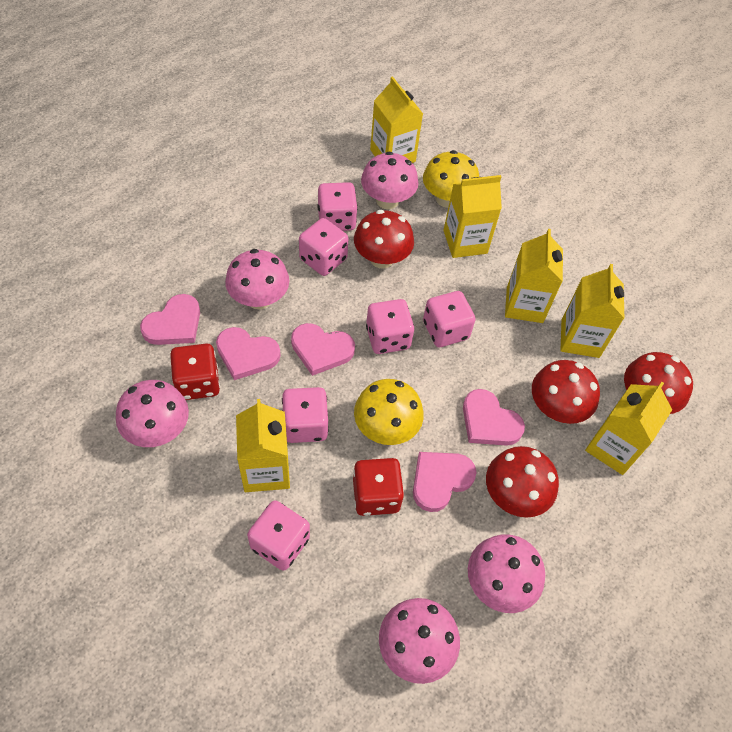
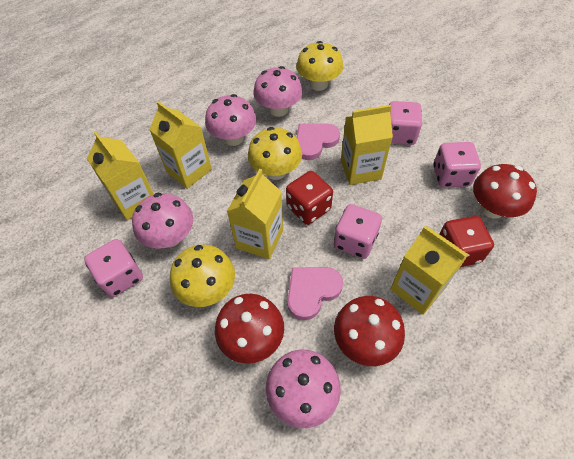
pink dice: 6 -> 4
pink heart: 5 -> 2
pink mushroom: 5 -> 4
red mushroom: 4 -> 3
yellow carton: 6 -> 5
yellow mushroom: 2 -> 3

